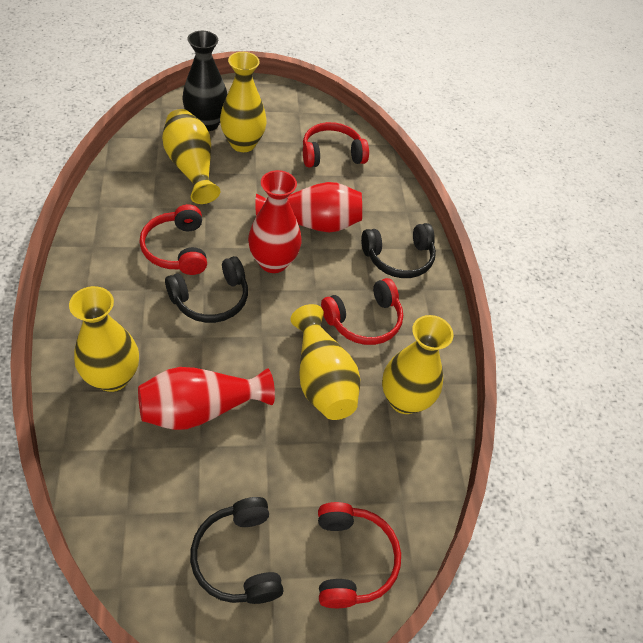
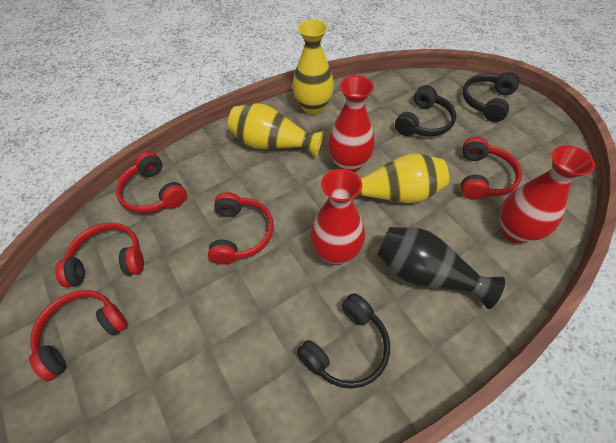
red headphones: 4 -> 5
yellow vase: 5 -> 3

